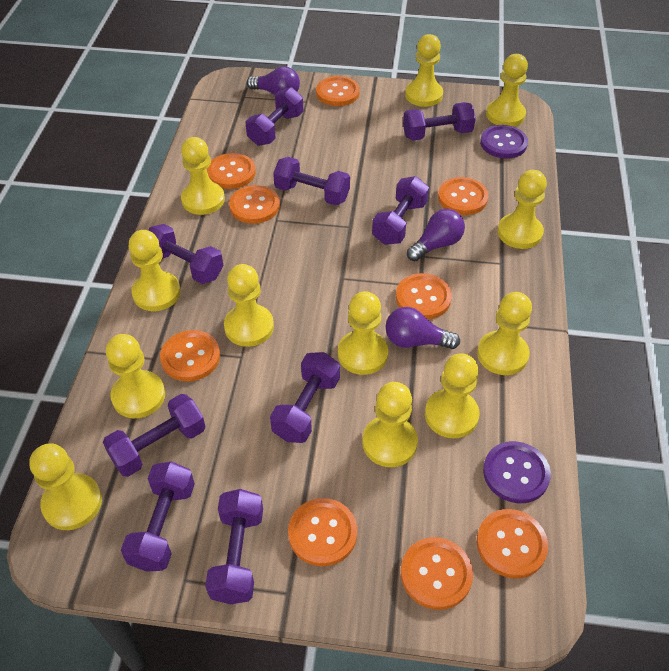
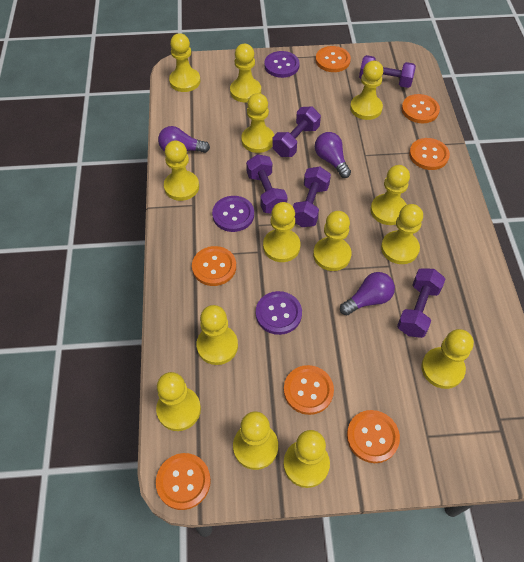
orange button: 9 -> 7
purple button: 2 -> 3
purple dumbbell: 9 -> 5
yellow pawn: 12 -> 14

